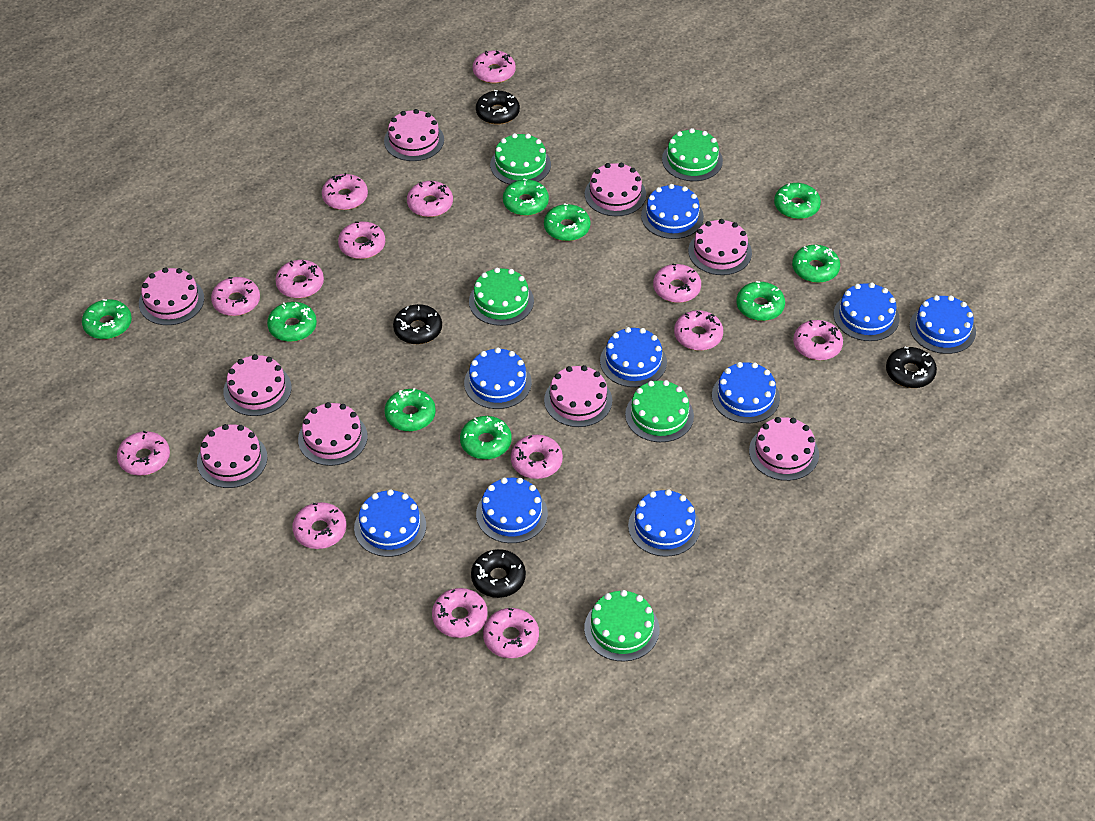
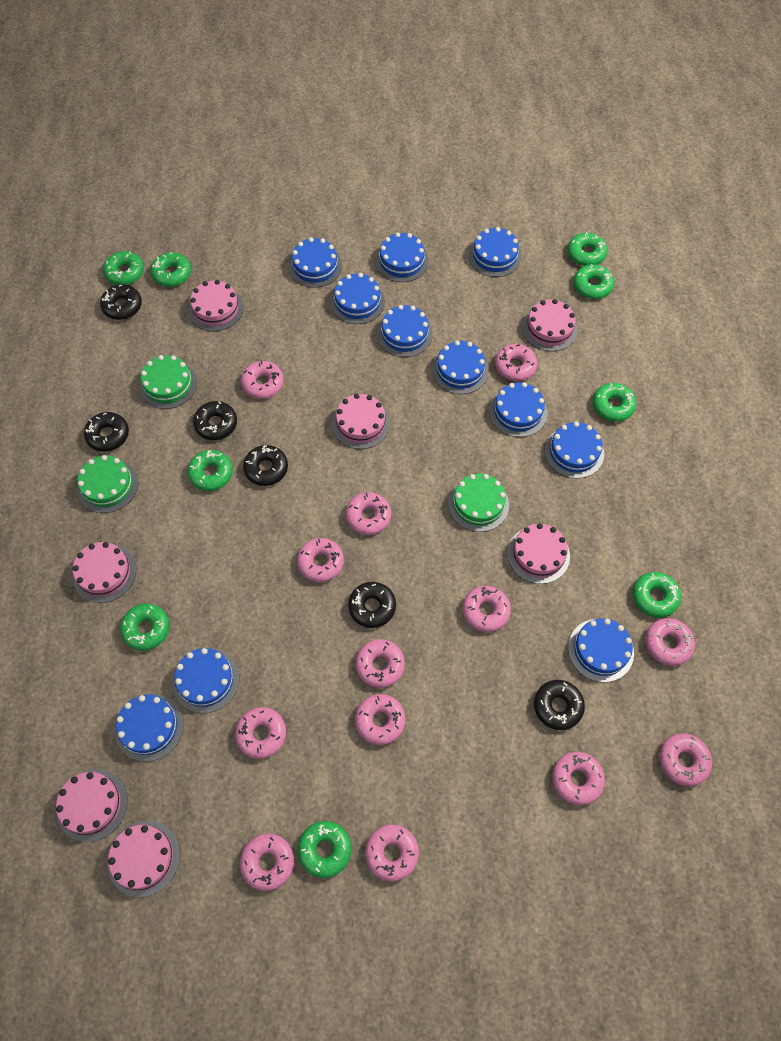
black donut: 4 -> 6
blue cake: 9 -> 11
green cake: 5 -> 3
pink cake: 9 -> 7
pink donut: 14 -> 13

